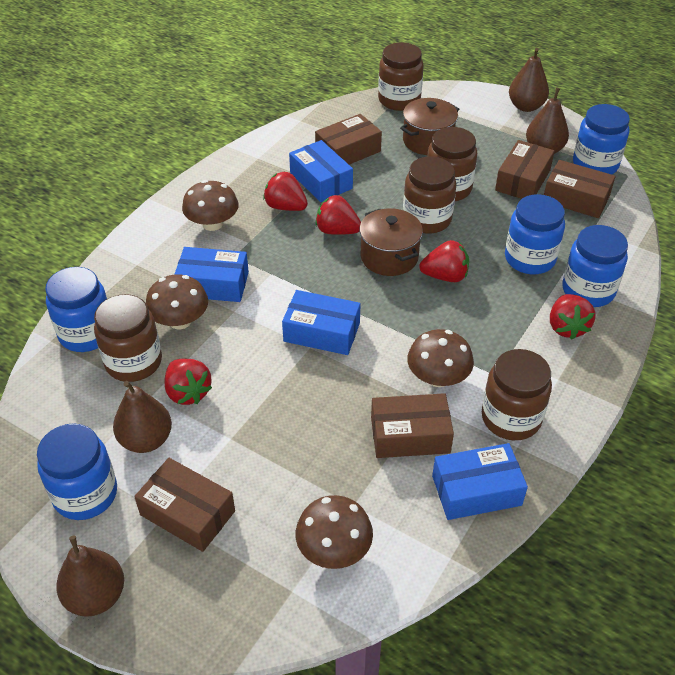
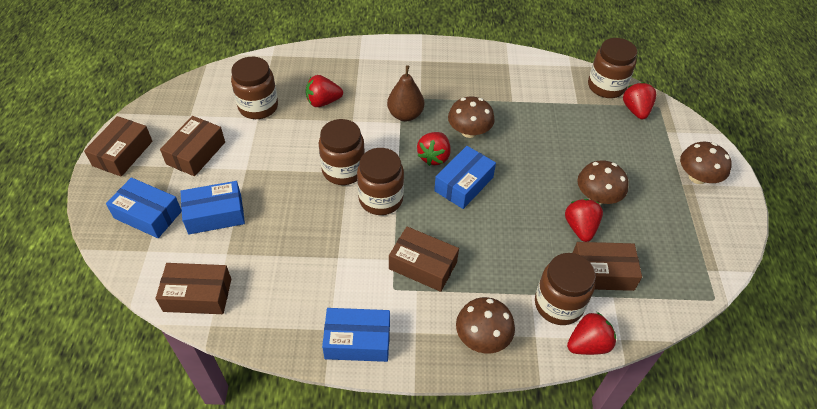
blue jar: 5 -> 0
brown pear: 4 -> 1
brown pot: 2 -> 0

